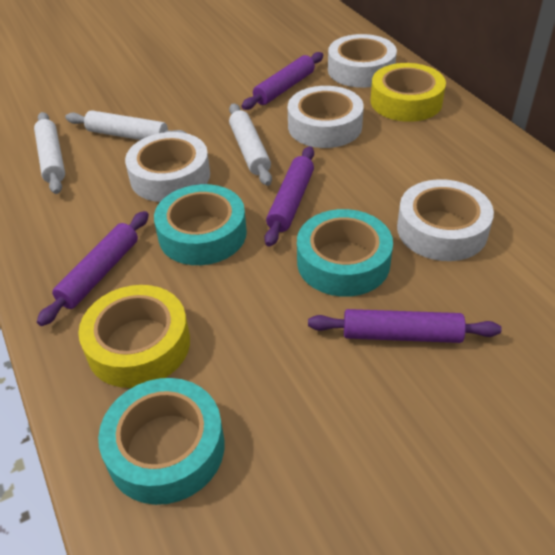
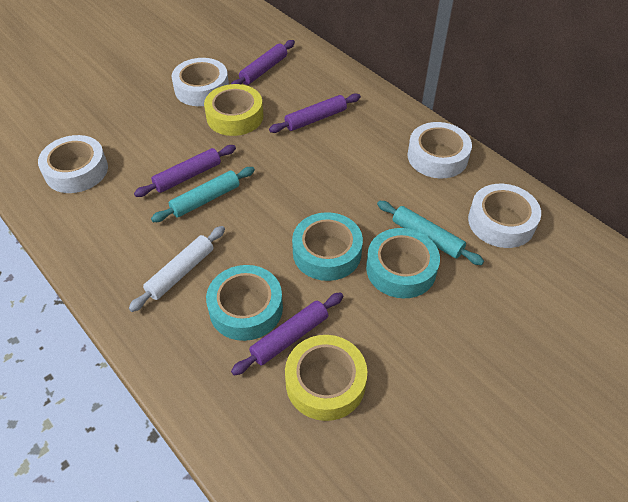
turquoise rolling pin: 0 -> 2
white rolling pin: 3 -> 1

